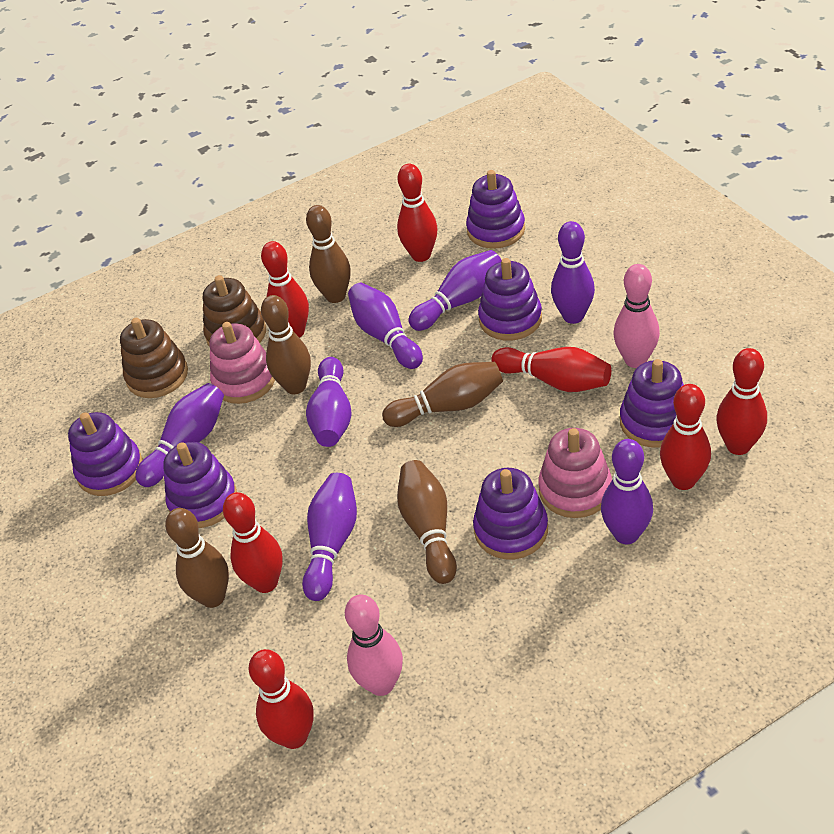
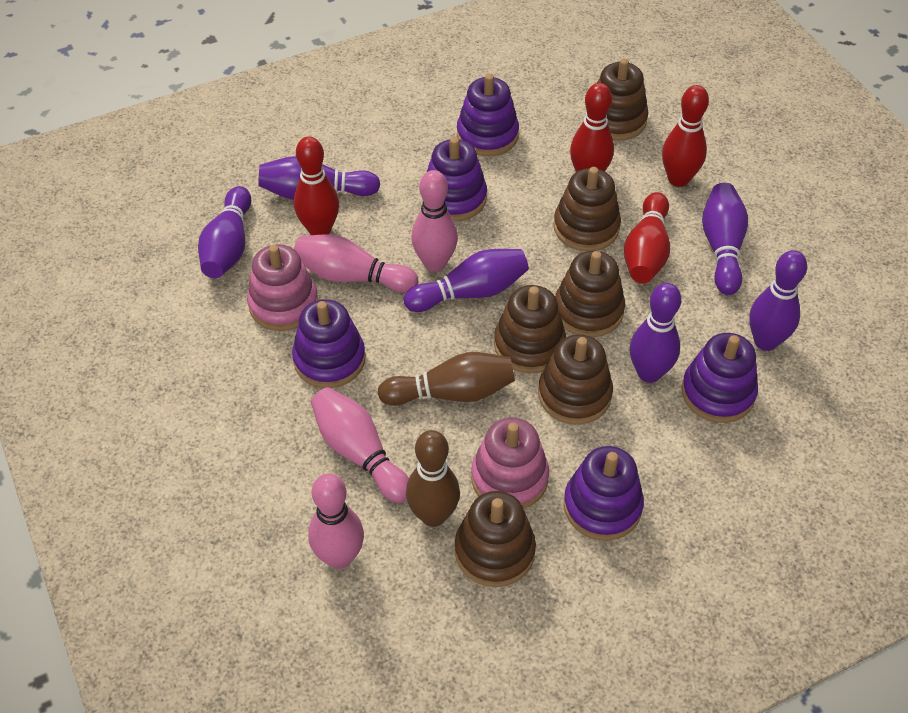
brown bowling pin: 5 -> 2
brown stacking toy: 2 -> 6
pink bowling pin: 2 -> 4
purple bowling pin: 7 -> 6
purple stacking toy: 6 -> 5
red bowling pin: 7 -> 4

